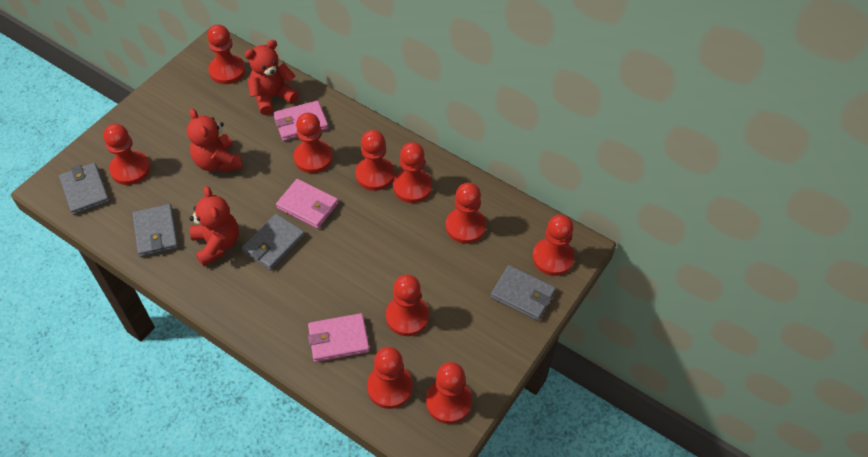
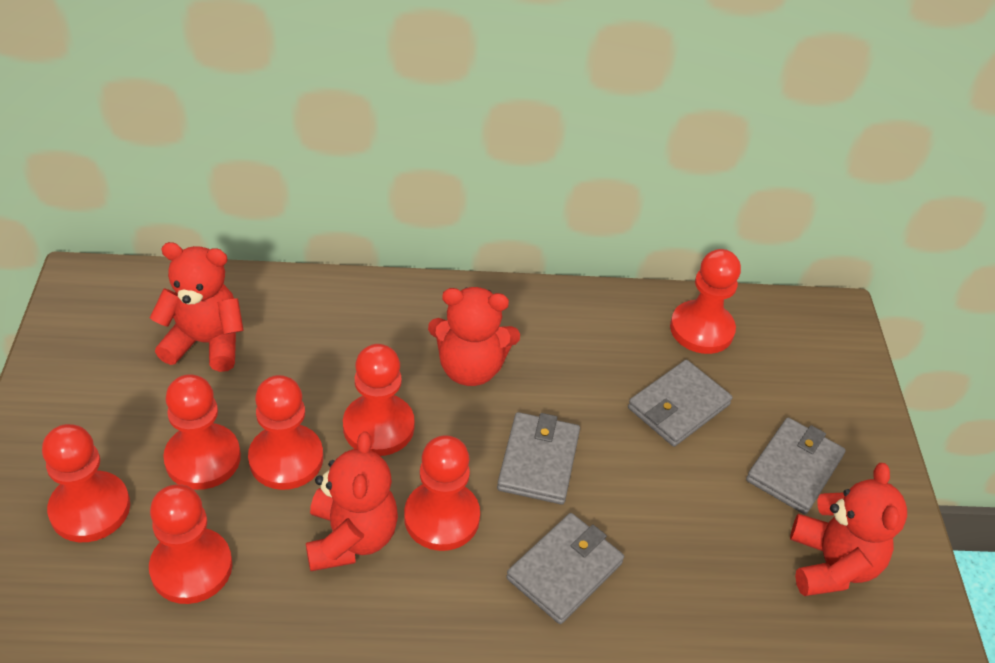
pink wallet: 3 -> 0
red pawn: 10 -> 7
red teddy bear: 3 -> 4

